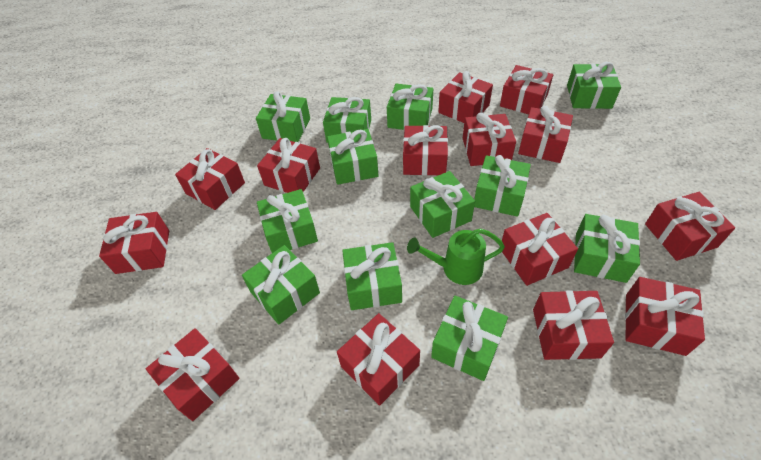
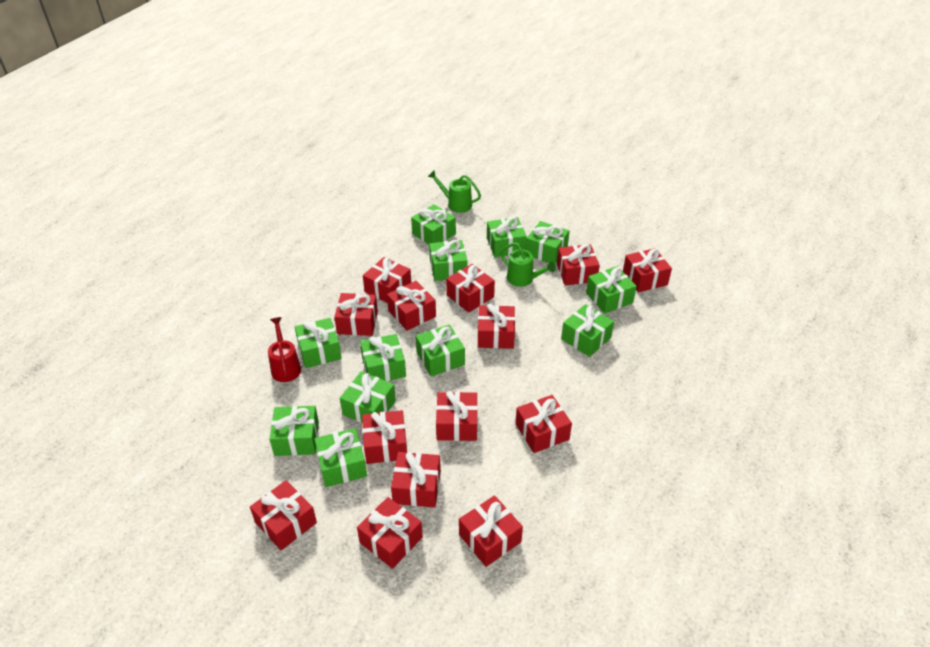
green watering can: 1 -> 2
red watering can: 0 -> 1

